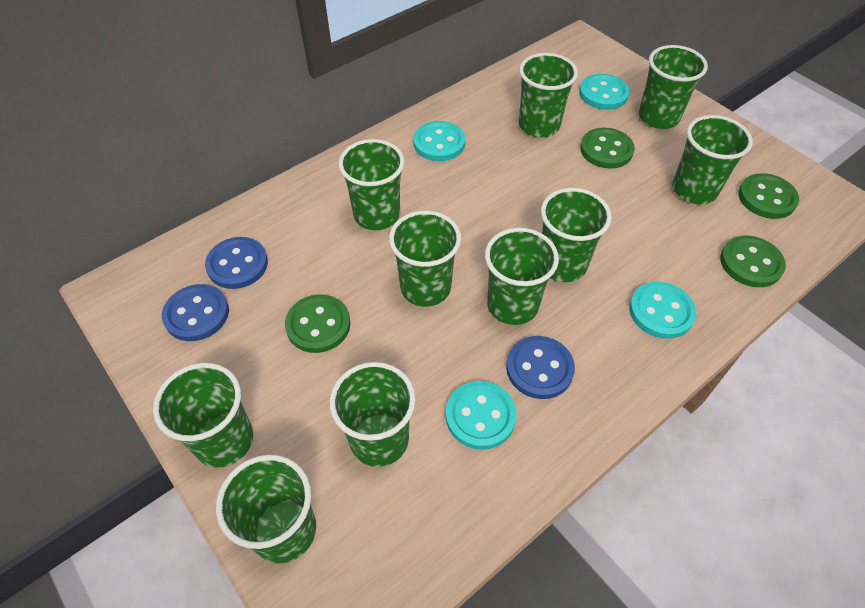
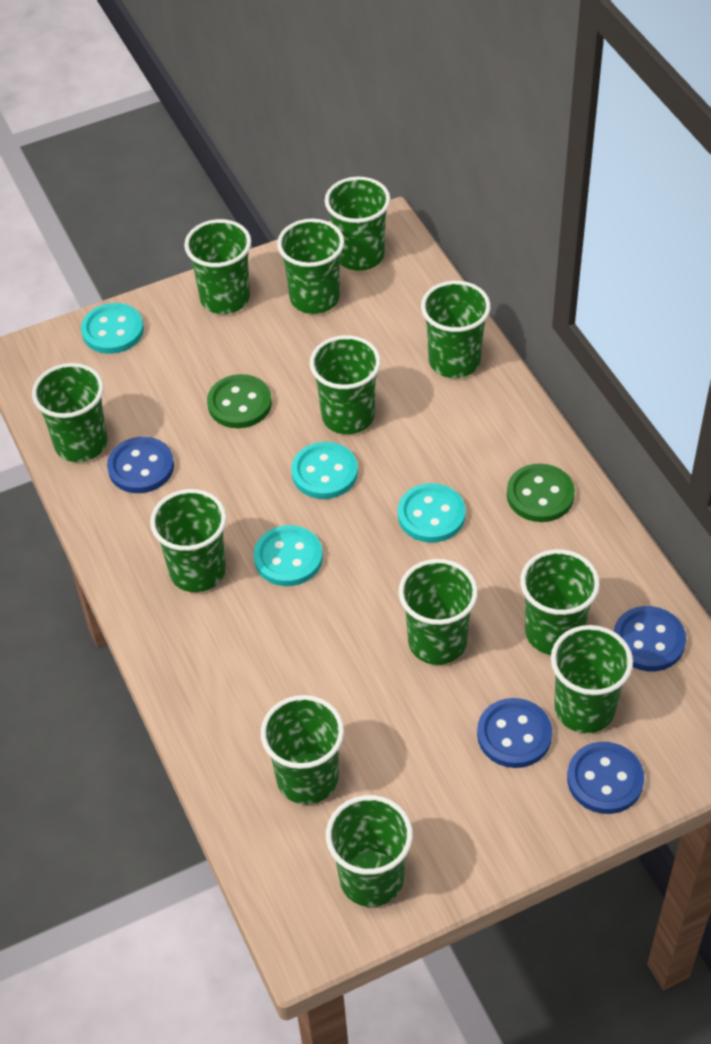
blue button: 3 -> 4
green button: 4 -> 2
green cup: 10 -> 12

